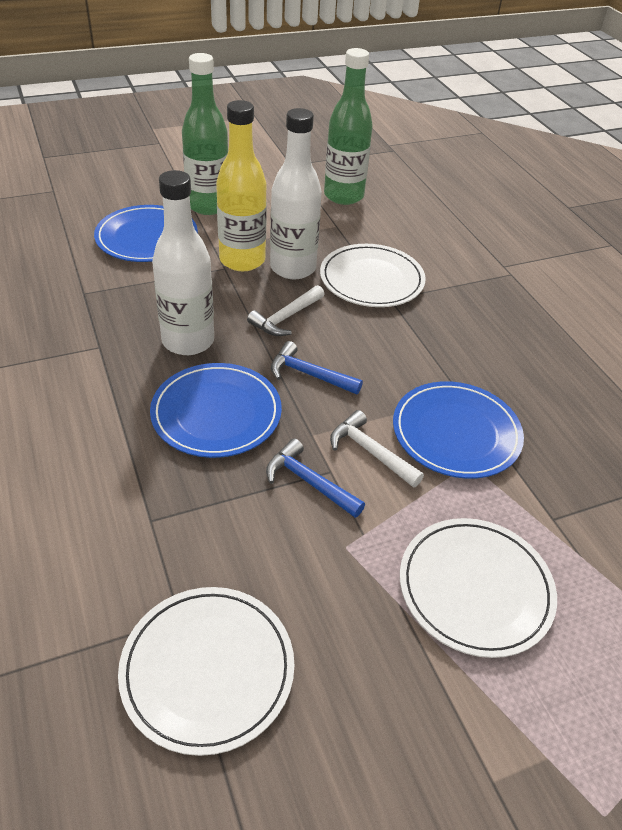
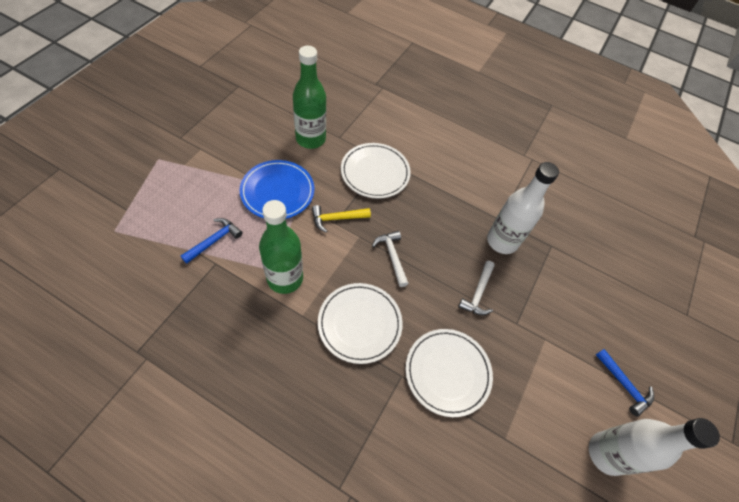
blue plate: 3 -> 1
yellow bottle: 1 -> 0
yellow hammer: 0 -> 1

